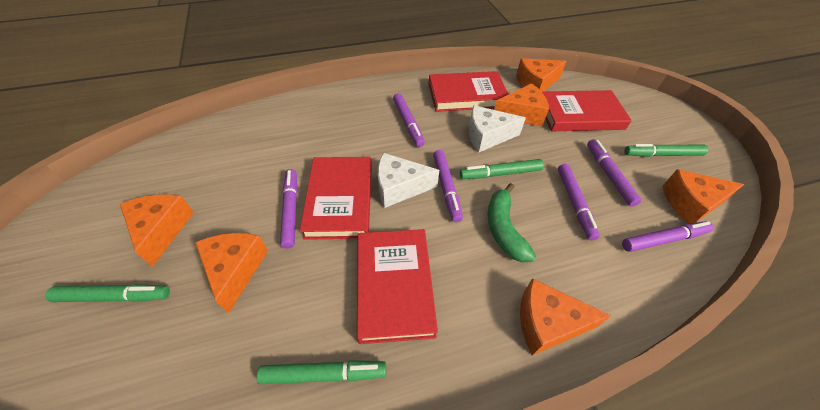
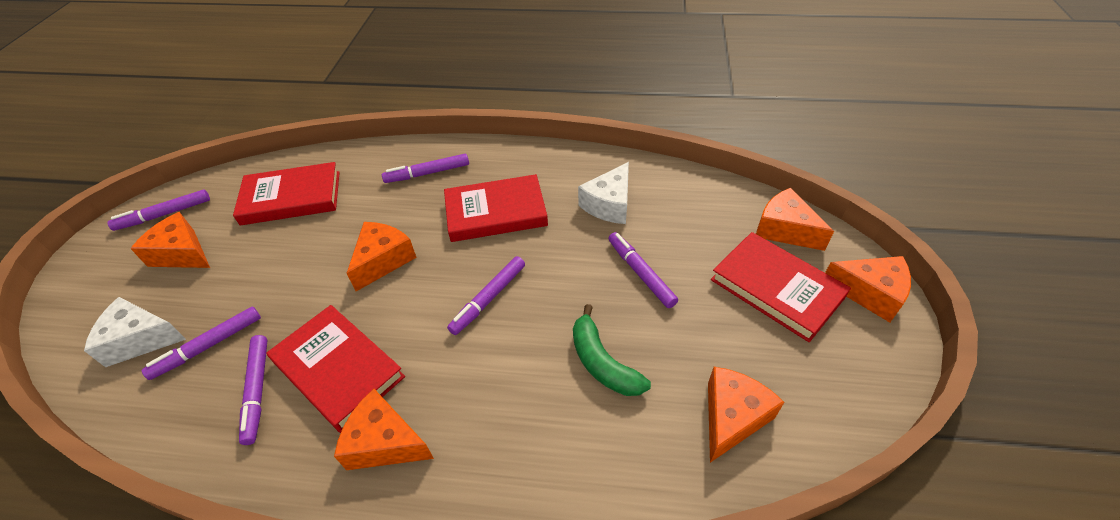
green marker: 4 -> 0

